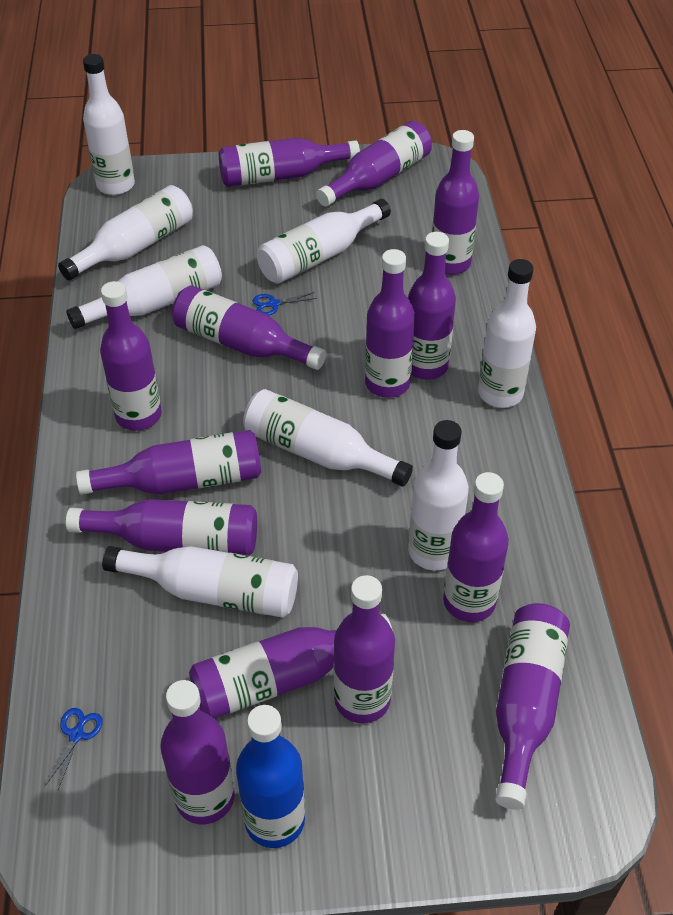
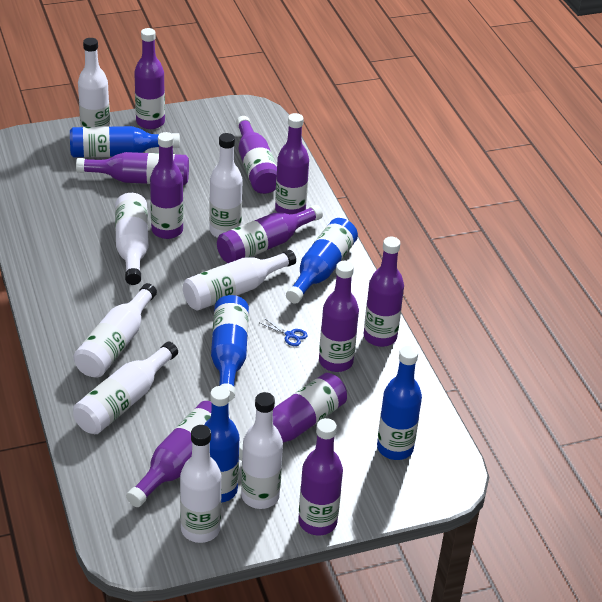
blue bottle: 1 -> 5
blue scissors: 2 -> 1
purple bottle: 14 -> 11

